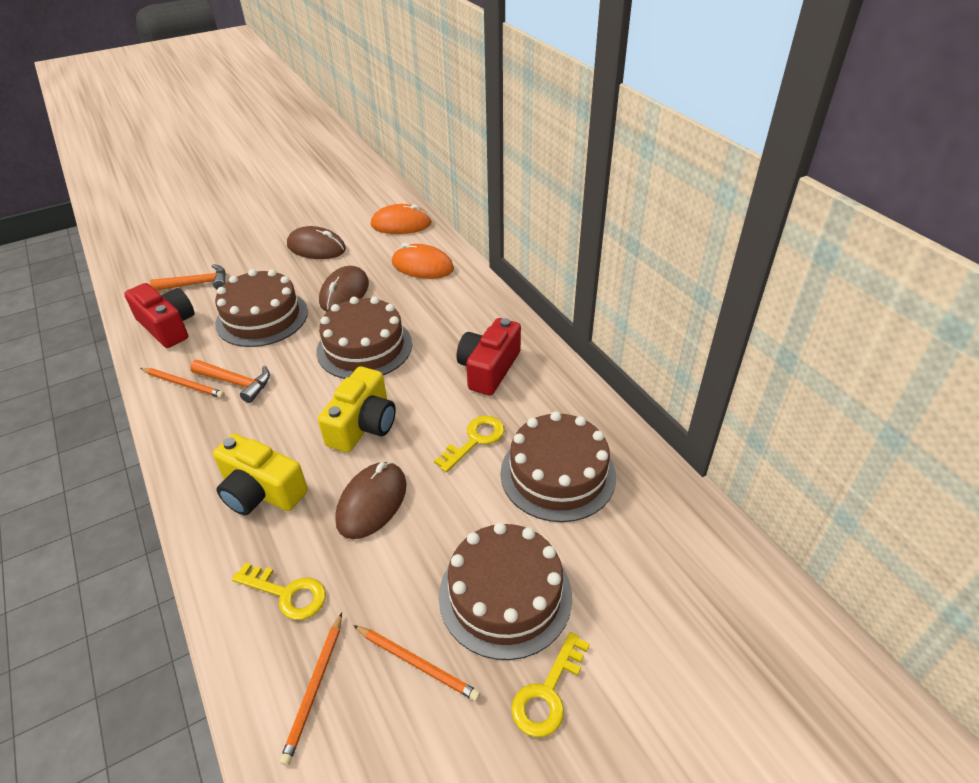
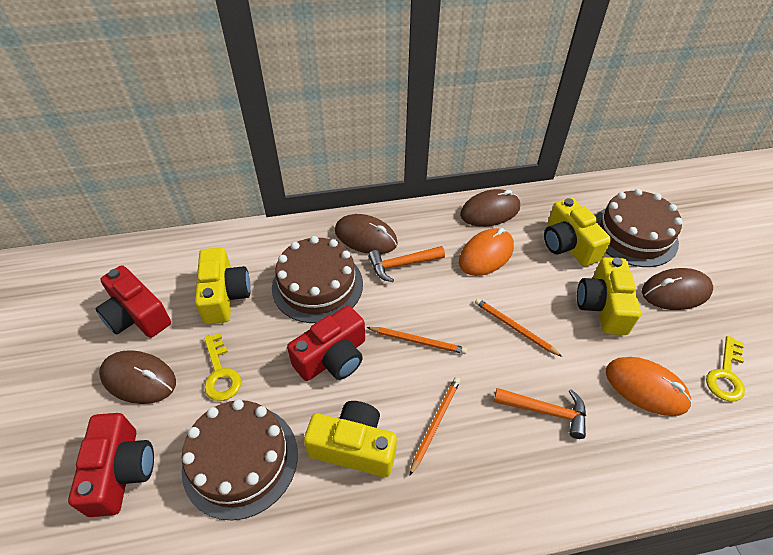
brown cake: 4 -> 3
brown mouse: 3 -> 4
red camera: 2 -> 3
yellow camera: 2 -> 4
yellow key: 3 -> 2

